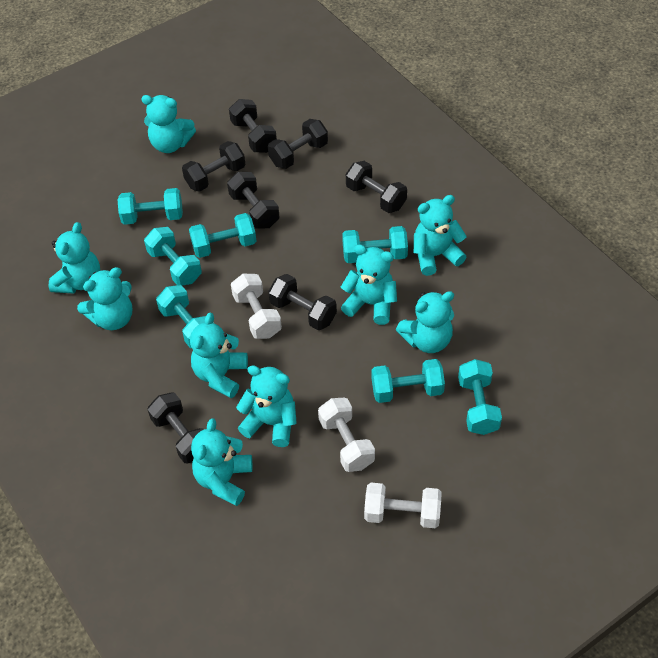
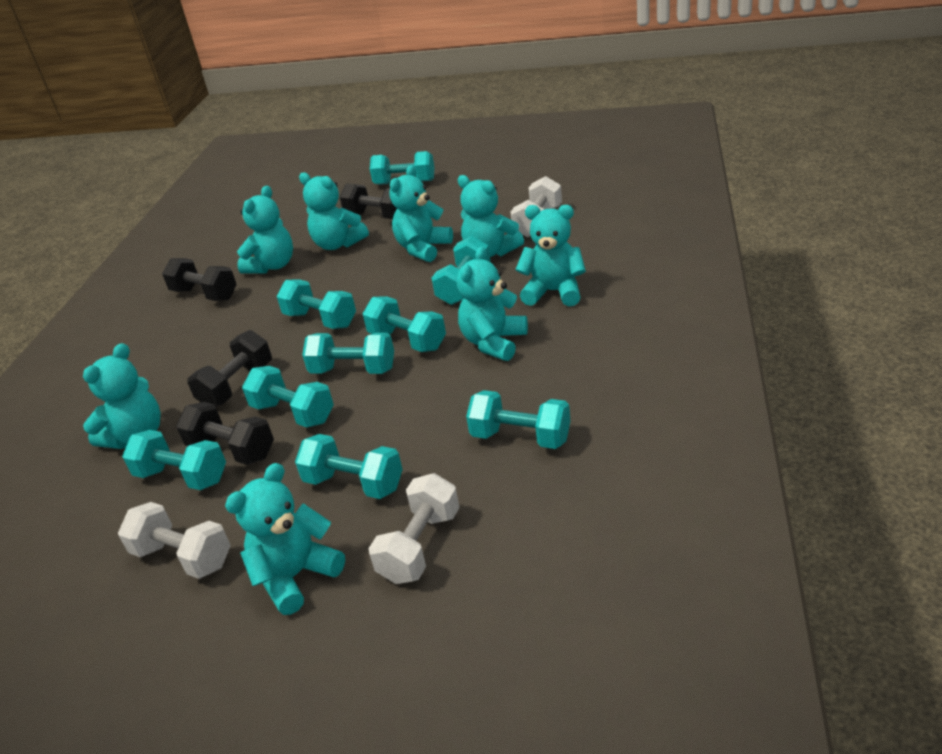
black dumbbell: 7 -> 4
turquoise dumbbell: 7 -> 9
turquoise teddy bear: 9 -> 8

